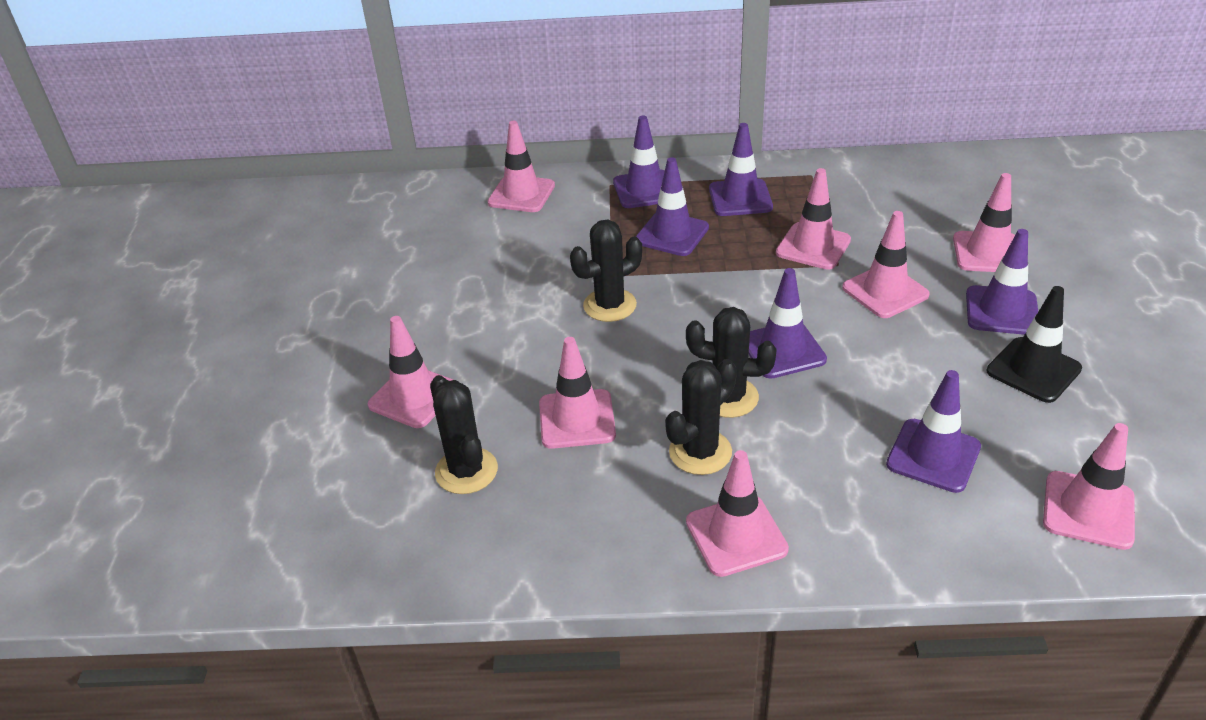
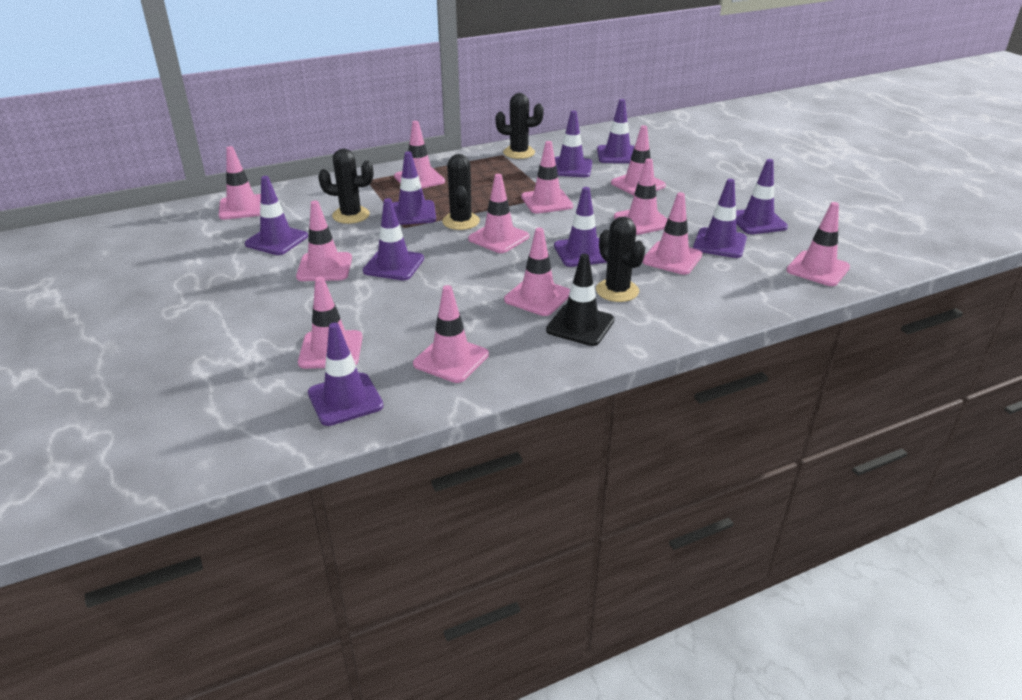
pink traffic cone: 8 -> 12
purple traffic cone: 6 -> 9

